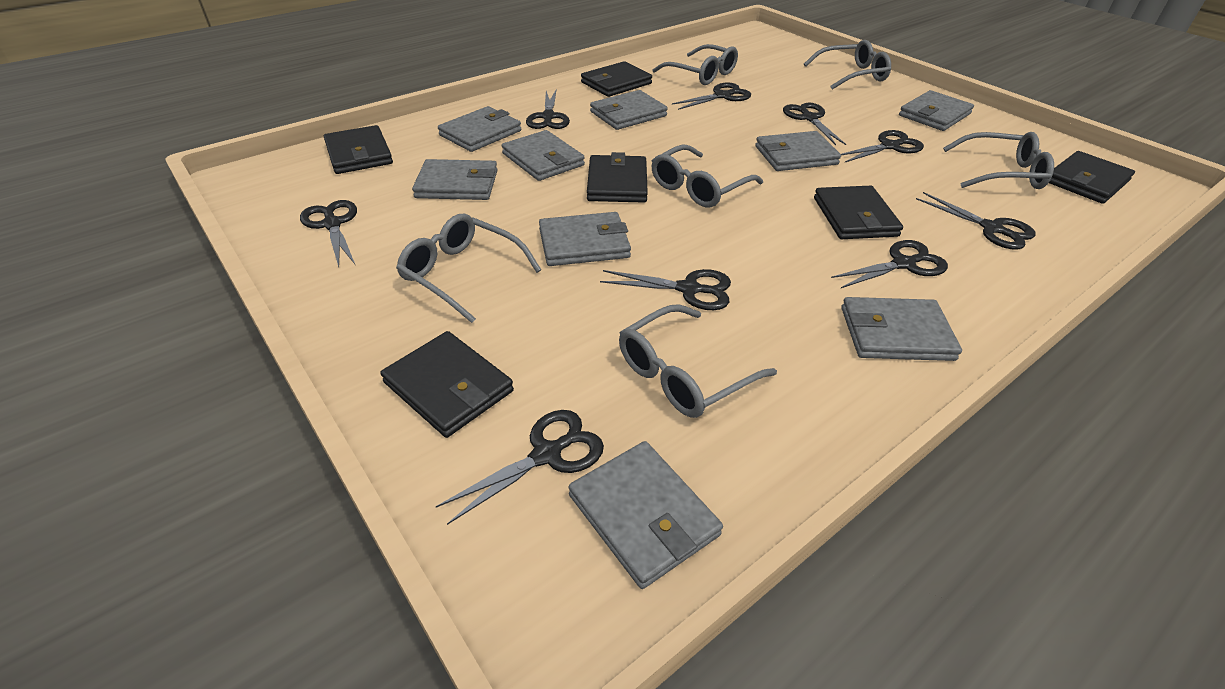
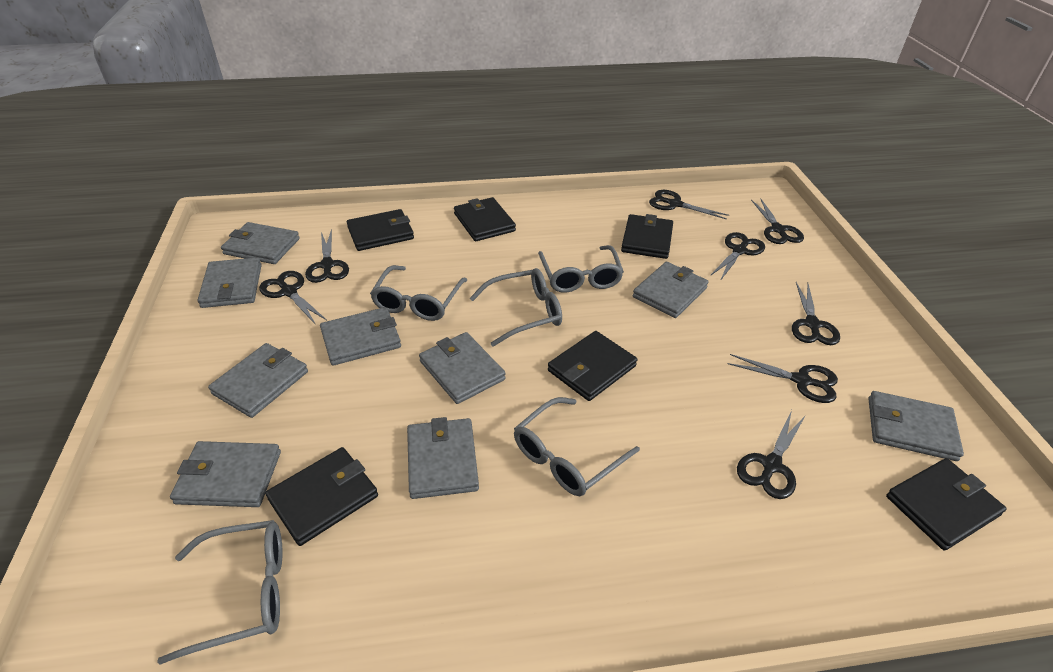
black scissors: 9 -> 8
grey glasses: 6 -> 5

